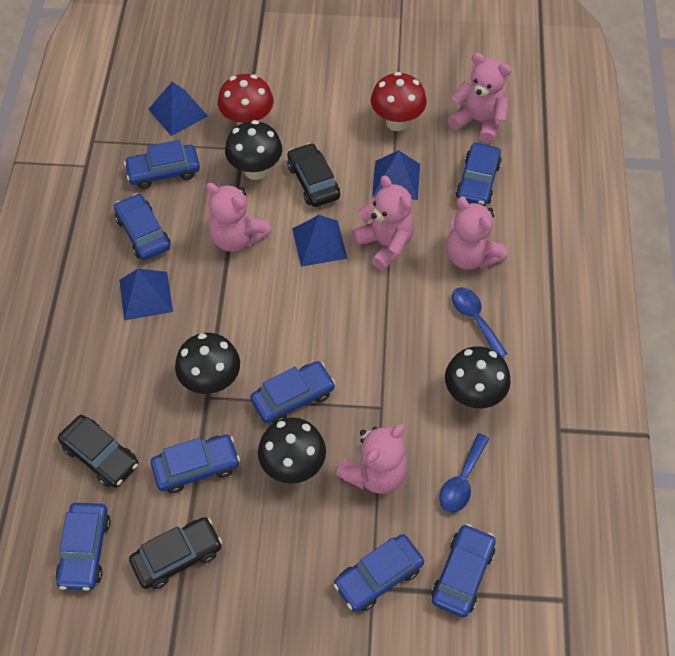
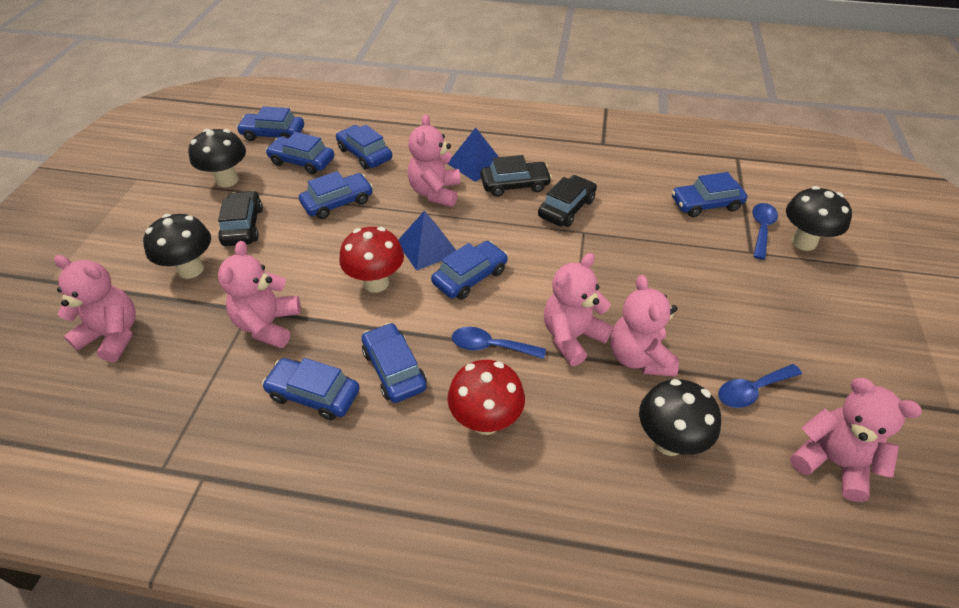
blue pyramid: 4 -> 2
blue spoon: 2 -> 3
pink teddy bear: 5 -> 6

